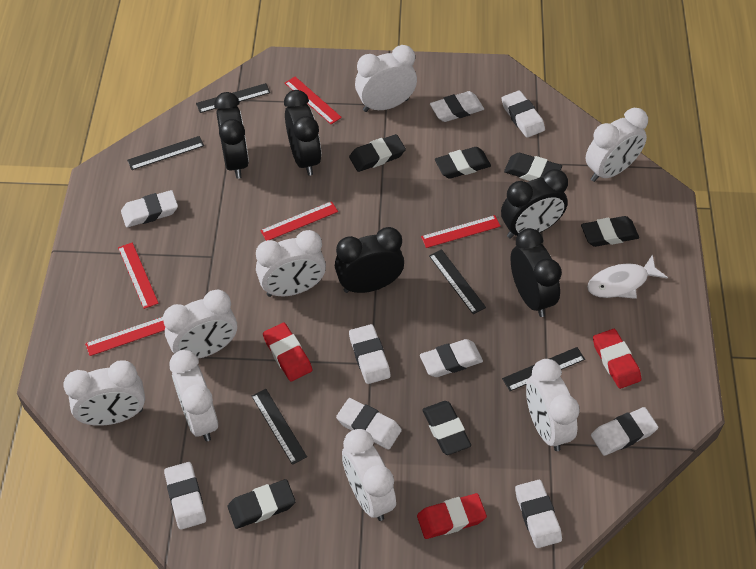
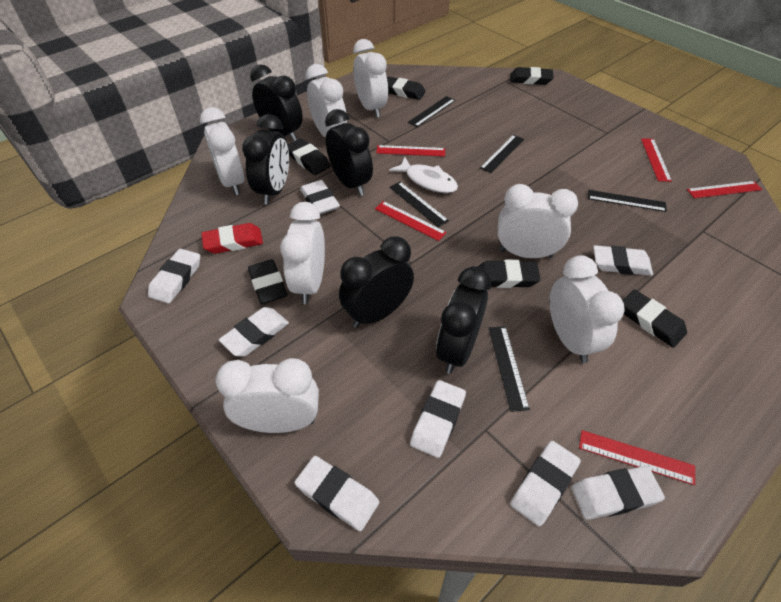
red eraser: 3 -> 1
white clock: 8 -> 7
white eraser: 9 -> 8

